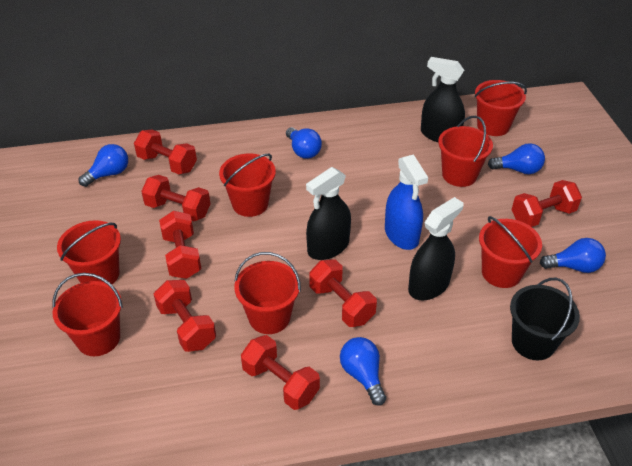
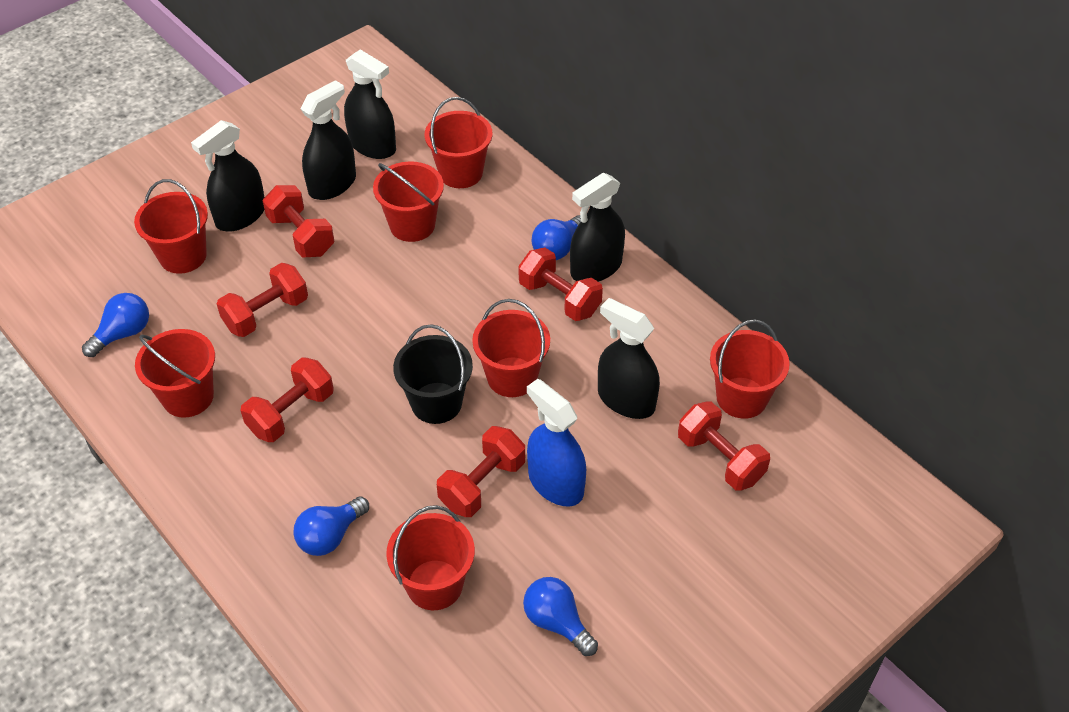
black spray bottle: 3 -> 5
blue light bulb: 5 -> 4
red dumbbell: 7 -> 6

